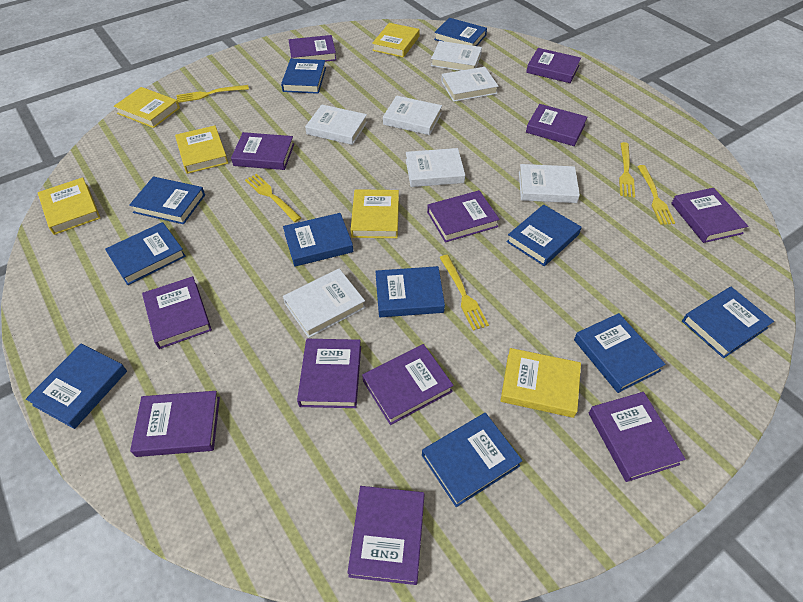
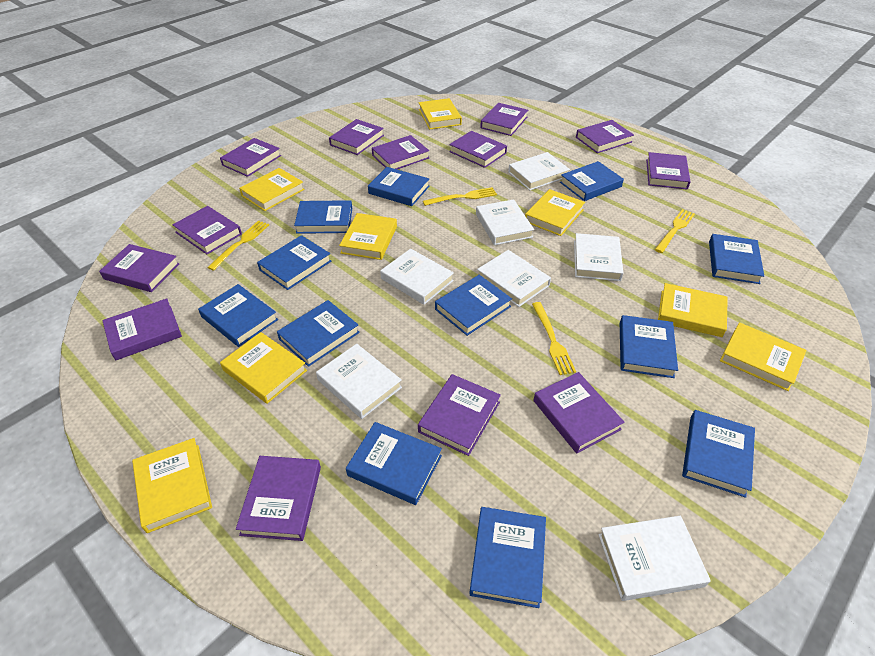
blue book: 11 -> 12
purple book: 12 -> 13
yellow book: 6 -> 8
yellow fork: 5 -> 4

